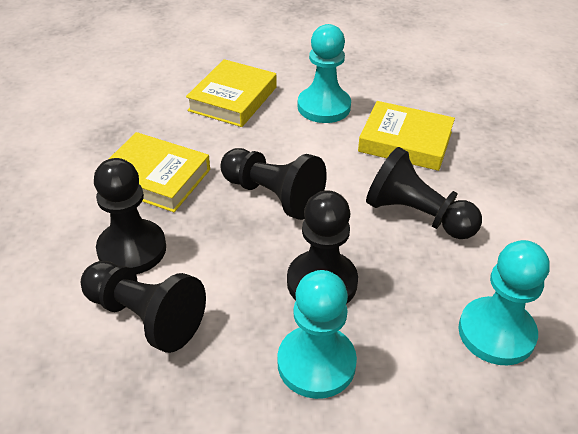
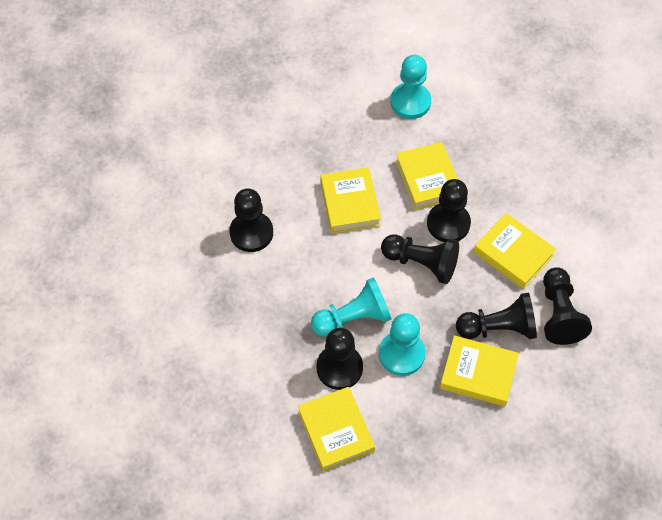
black pawn: 5 -> 6
yellow book: 3 -> 5

